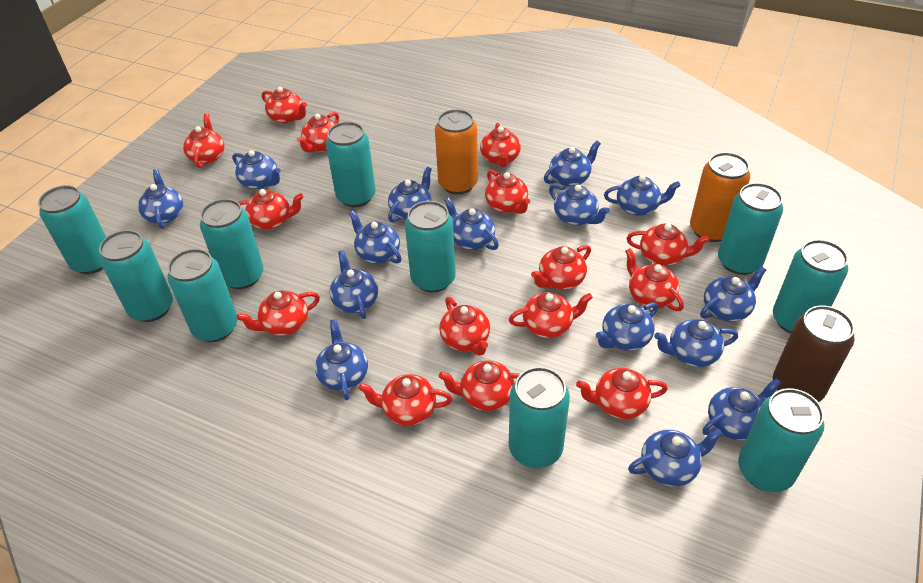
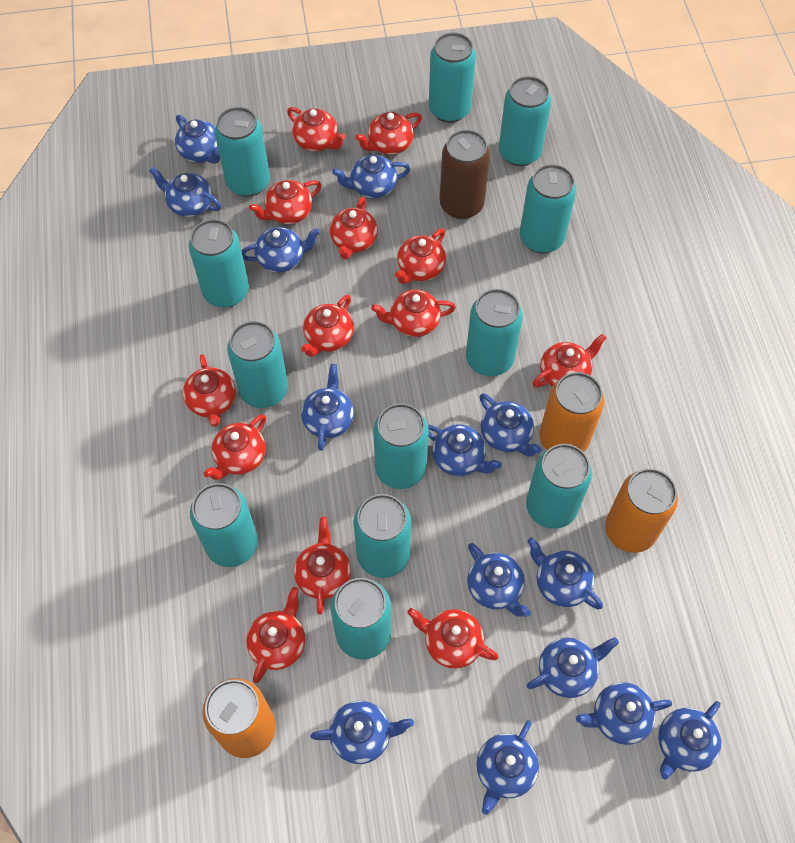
blue teapot: 15 -> 14
orange can: 2 -> 3
red teapot: 15 -> 13
turquoise can: 10 -> 12

